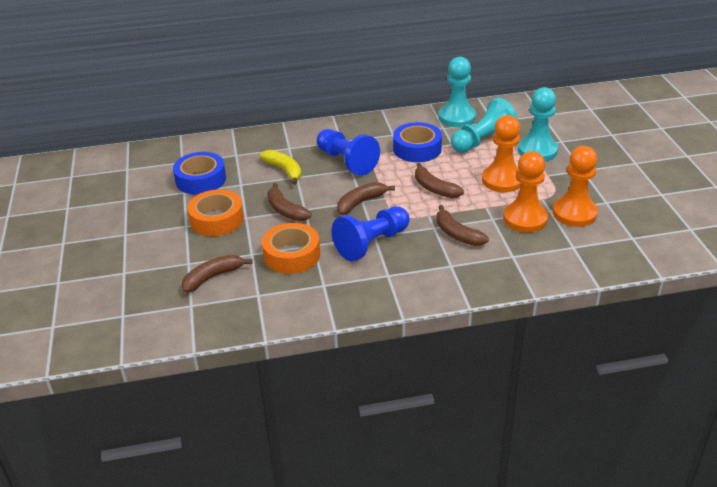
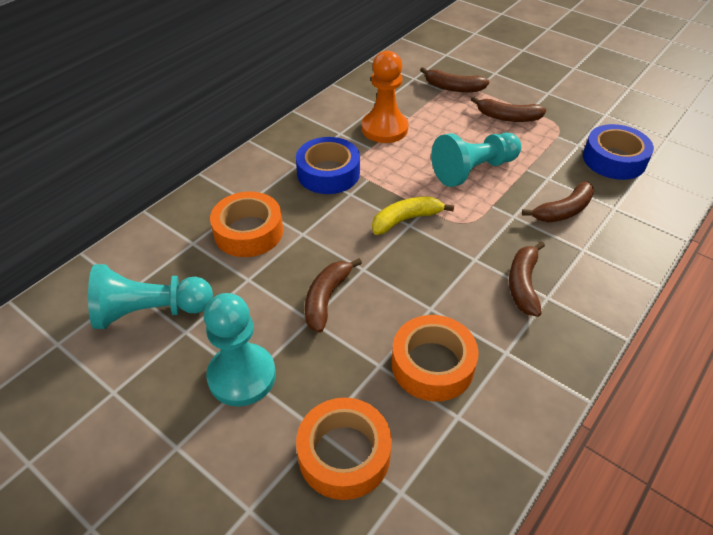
blue pawn: 2 -> 0
orange pawn: 3 -> 1
orange tape: 2 -> 3

